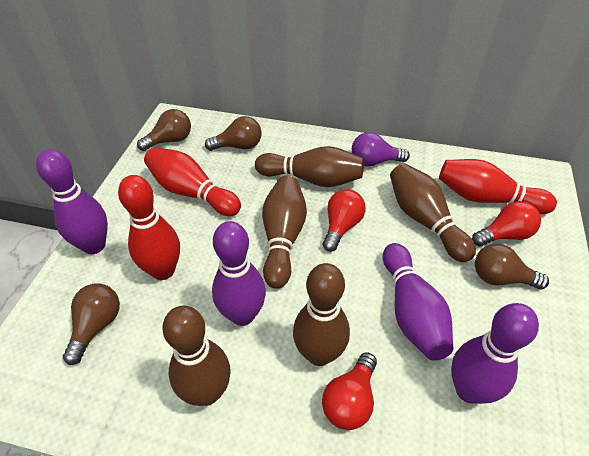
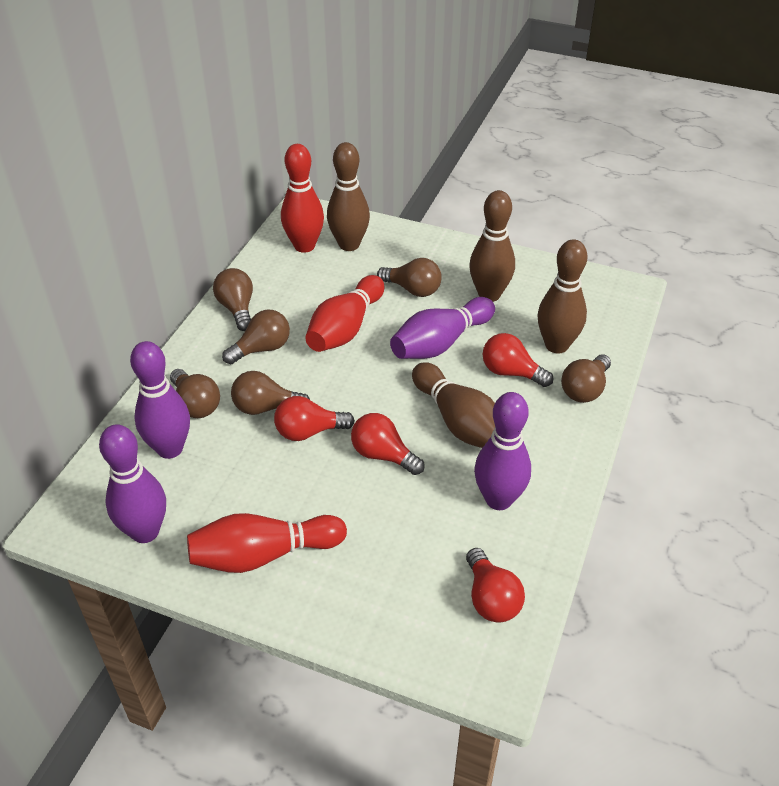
brown bowling pin: 5 -> 4
brown light bulb: 4 -> 6
purple light bulb: 1 -> 0
red light bulb: 3 -> 4

